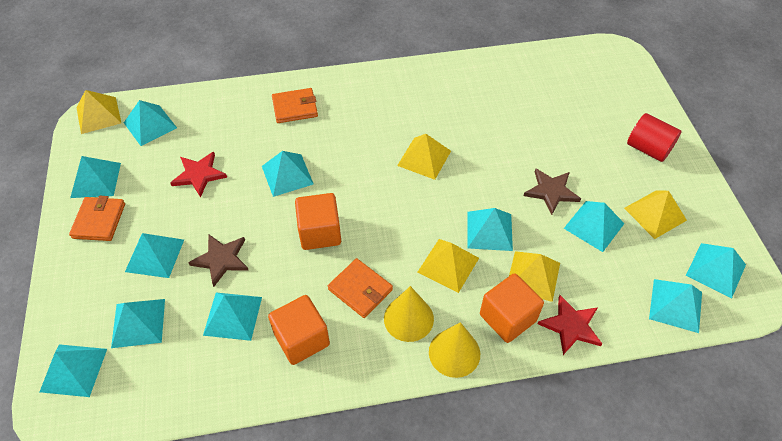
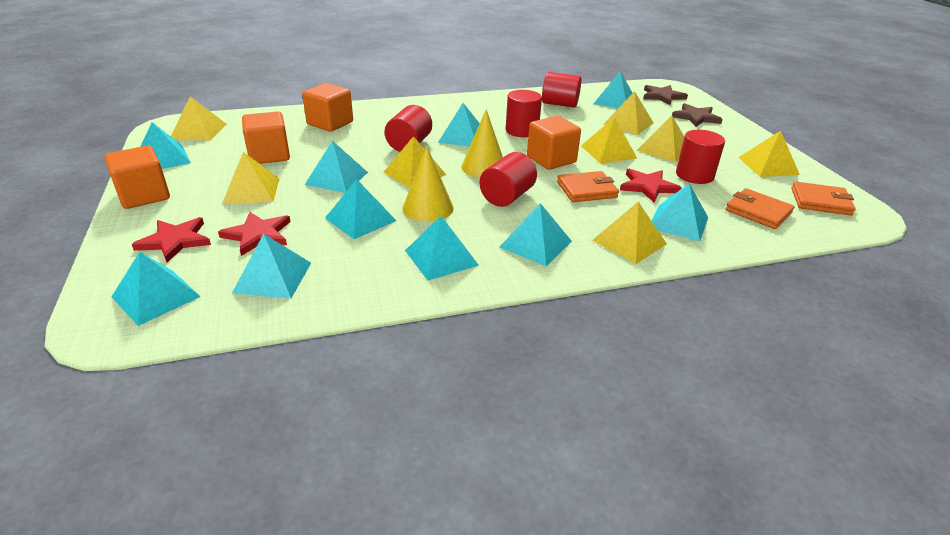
orange cube: 3 -> 4
red cylinder: 1 -> 5
red star: 2 -> 3
turquoise pyramid: 11 -> 10
yellow pyramid: 5 -> 8

